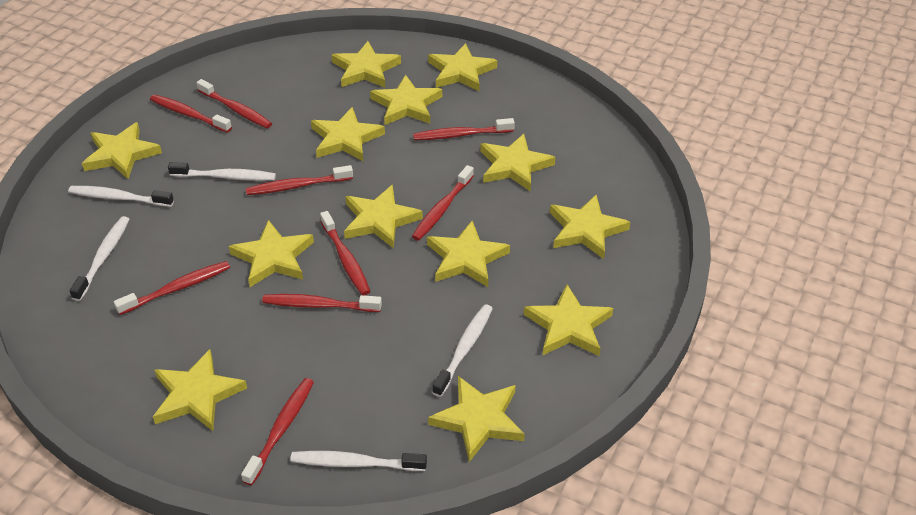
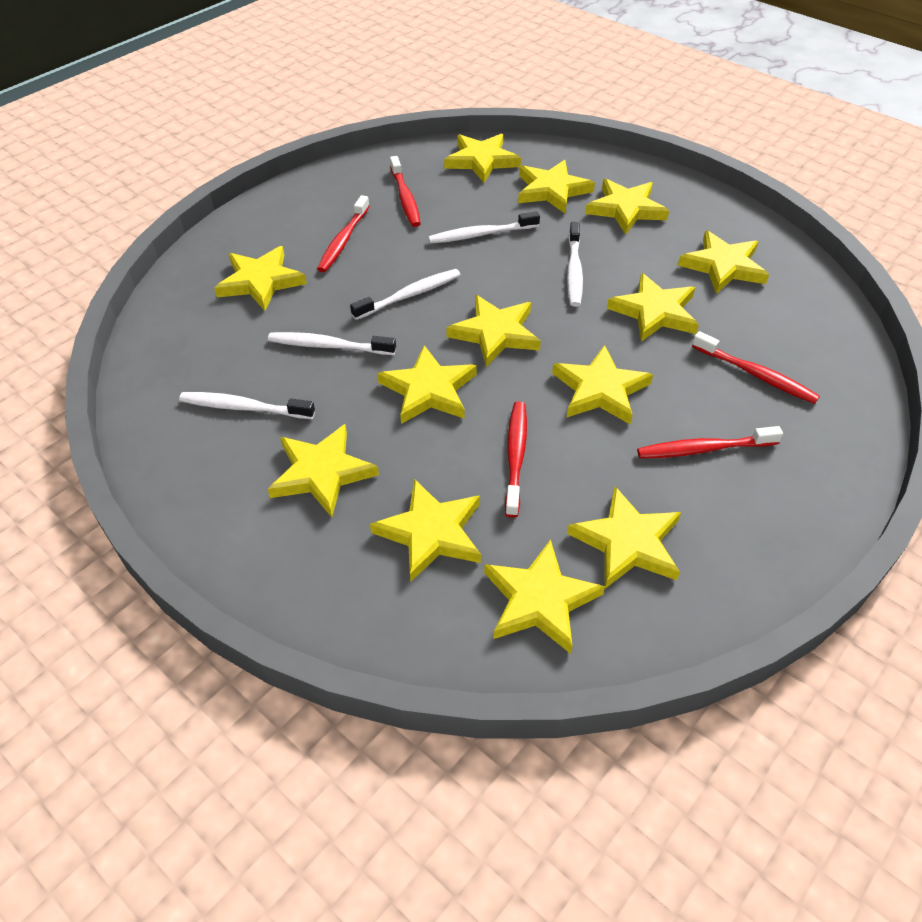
red toothbrush: 9 -> 5

